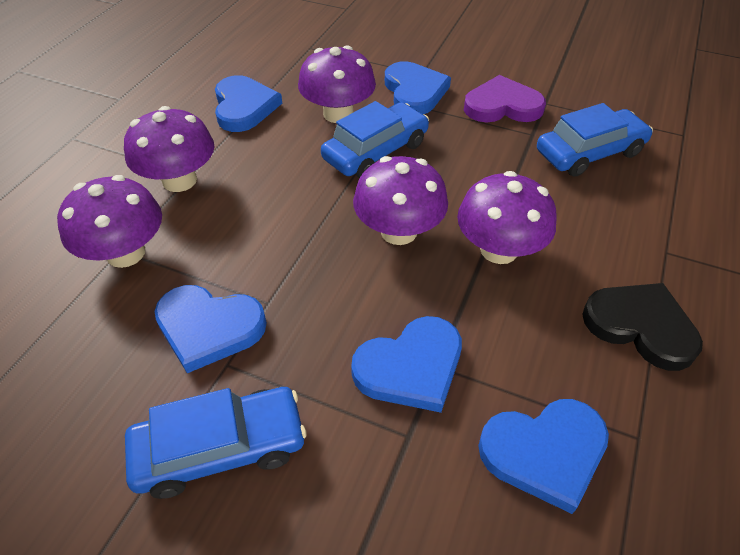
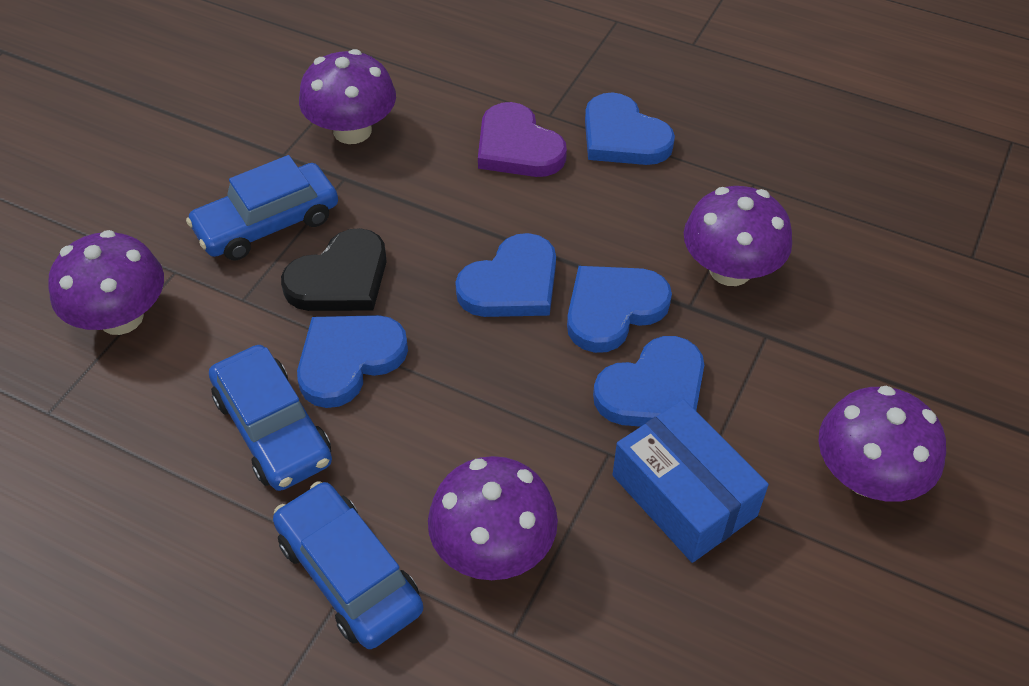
blue box: 0 -> 1

